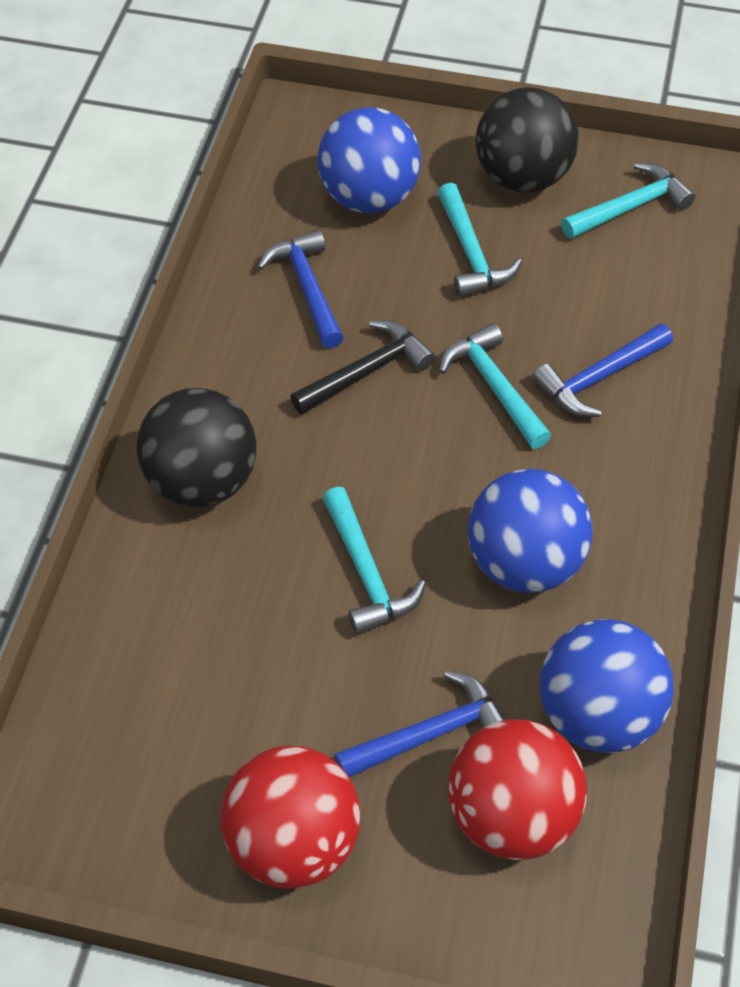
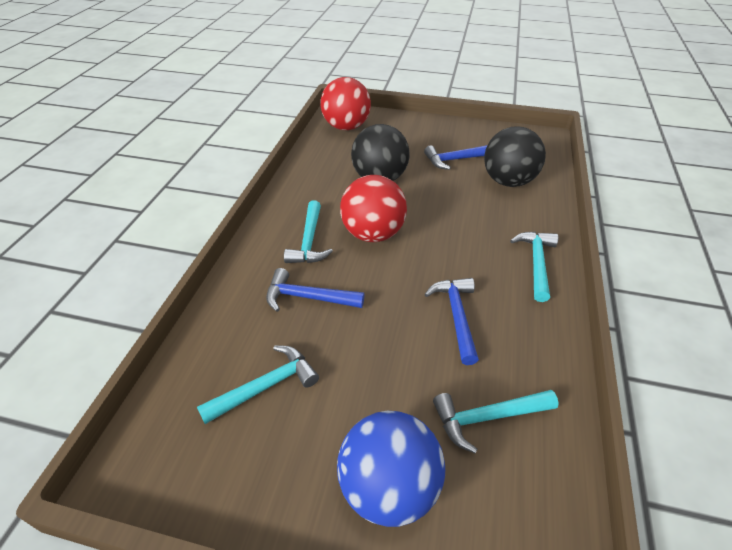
black hammer: 1 -> 0
blue ball: 3 -> 1

